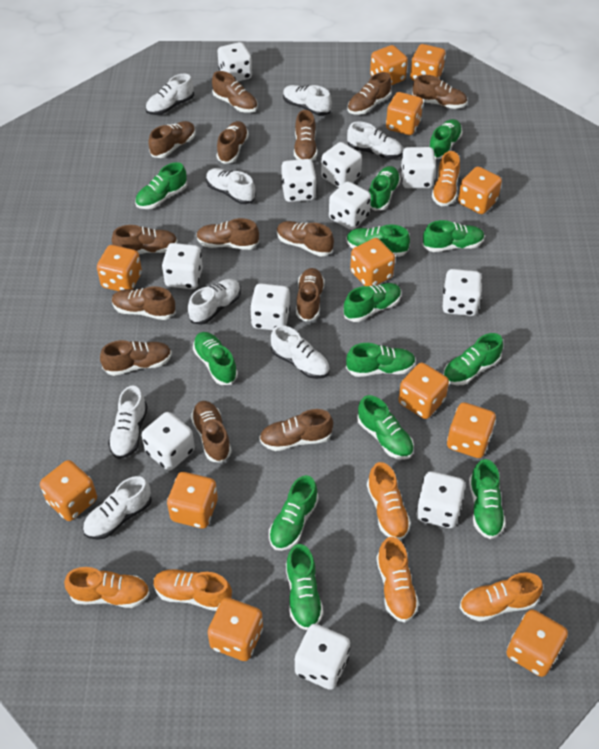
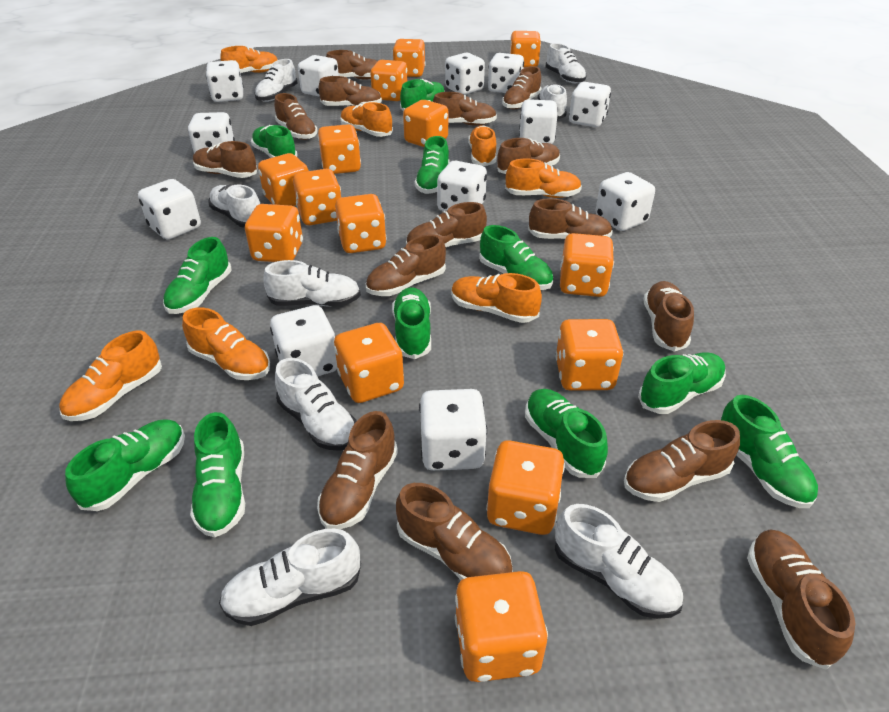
brown shoe: 14 -> 15
green shoe: 13 -> 11
orange dice: 12 -> 14
orange shoe: 6 -> 7
white dice: 11 -> 12

